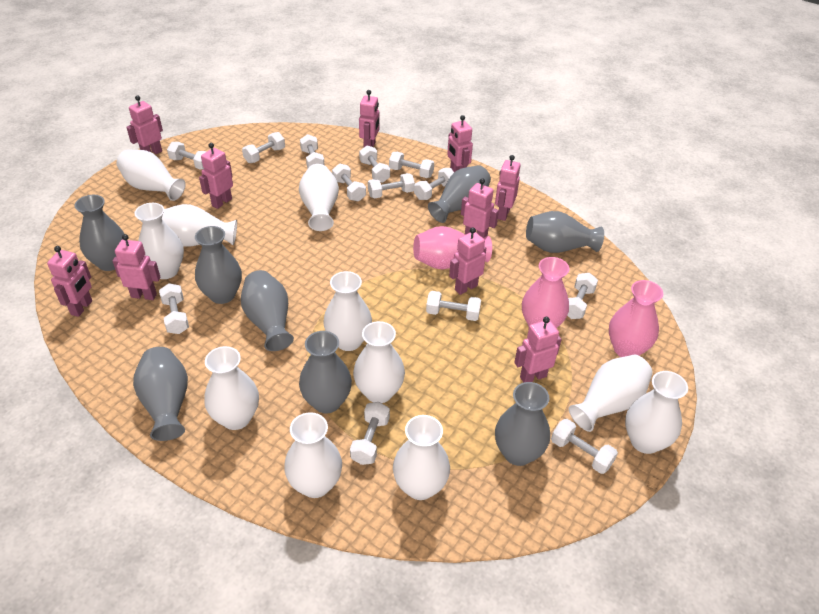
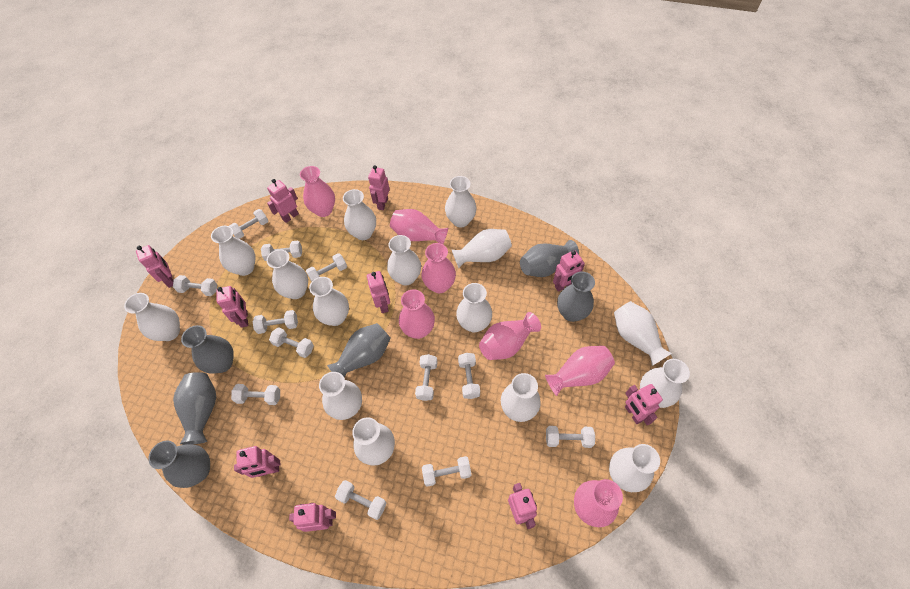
grey vase: 8 -> 6
pink vase: 3 -> 7
white dumbbell: 13 -> 12
white vase: 11 -> 15

